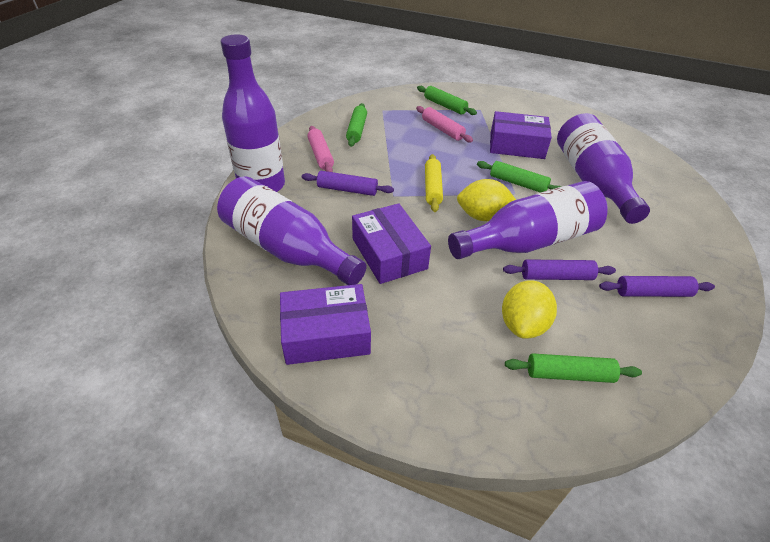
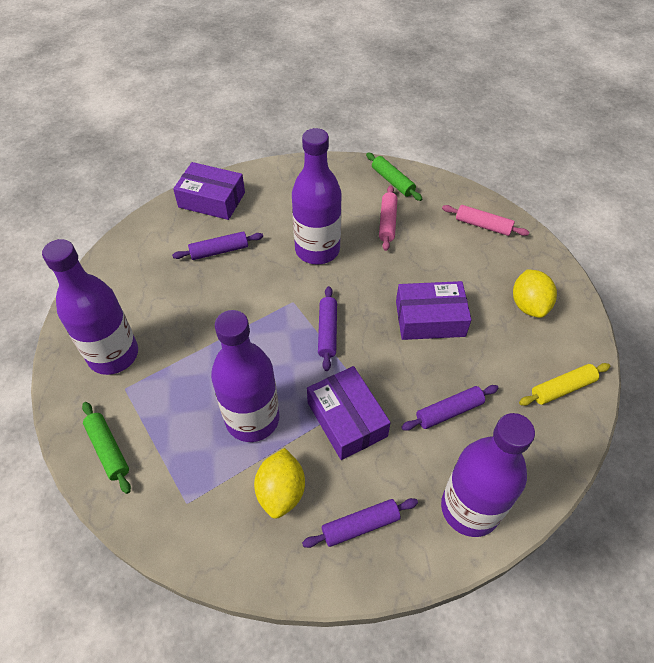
green rolling pin: 4 -> 2
purple rolling pin: 3 -> 4

